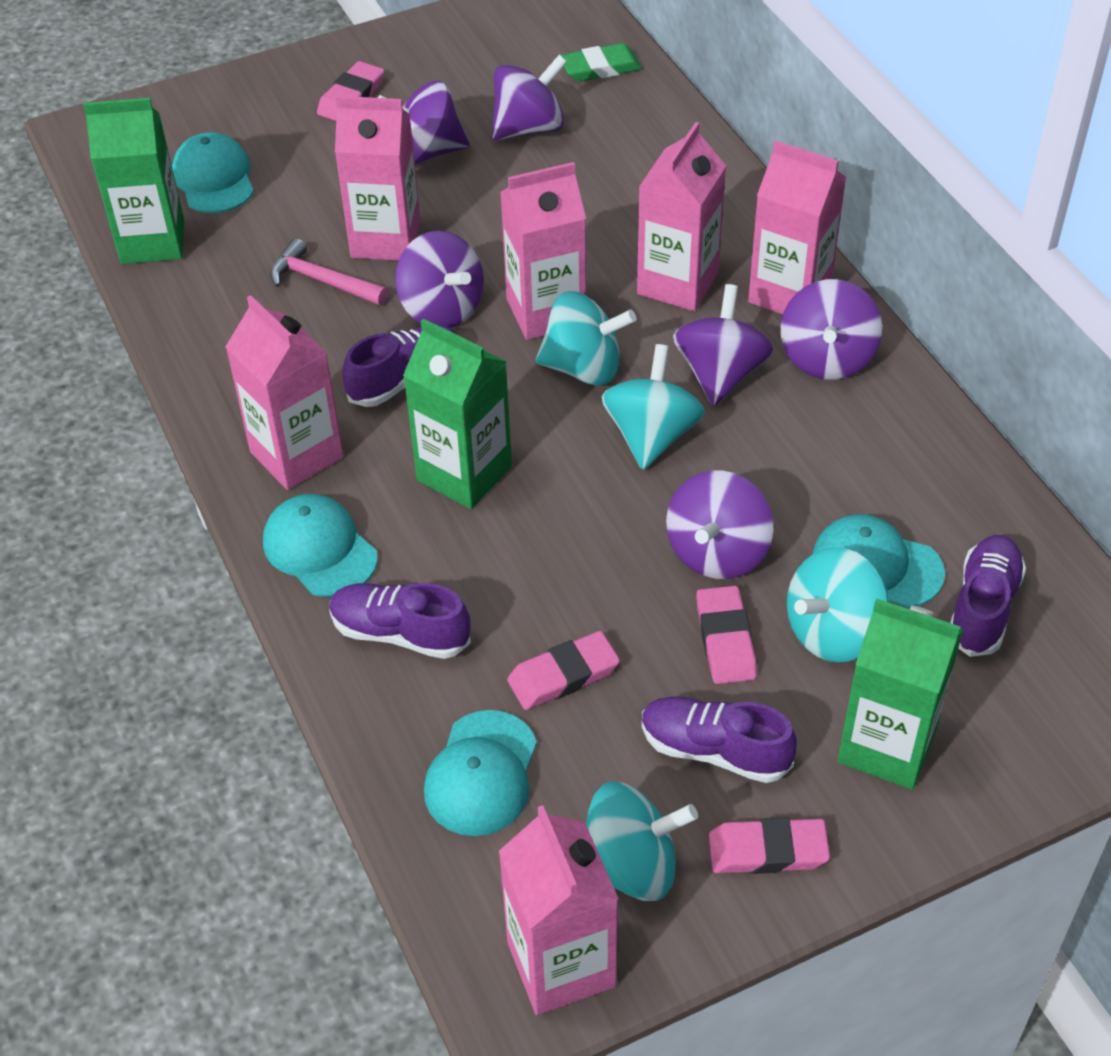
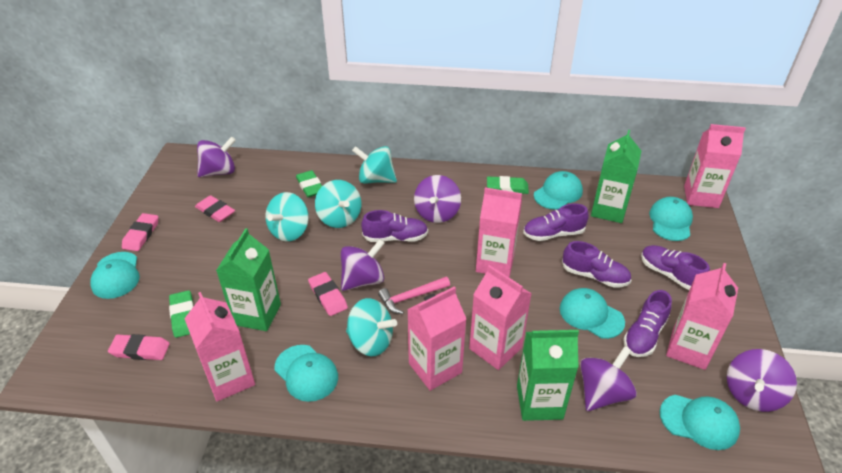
green eraser: 1 -> 3
purple shoe: 4 -> 5
purple spinning top: 6 -> 5
turquoise cap: 4 -> 6

